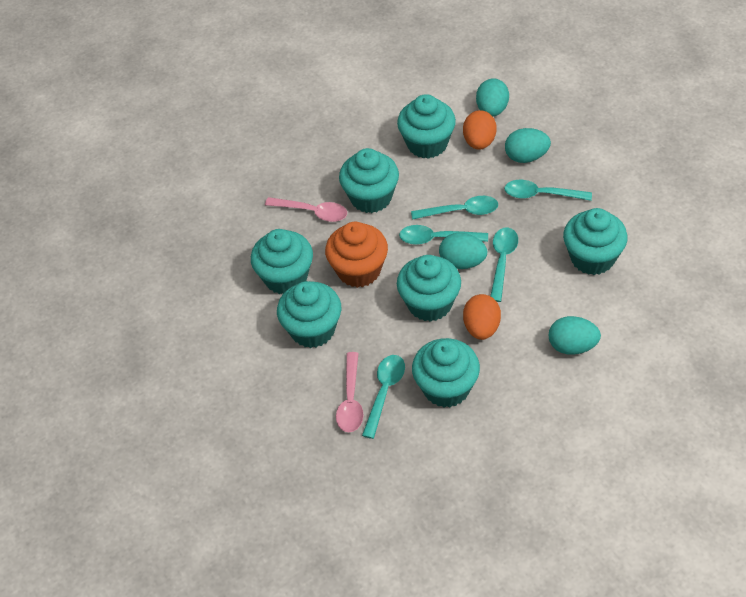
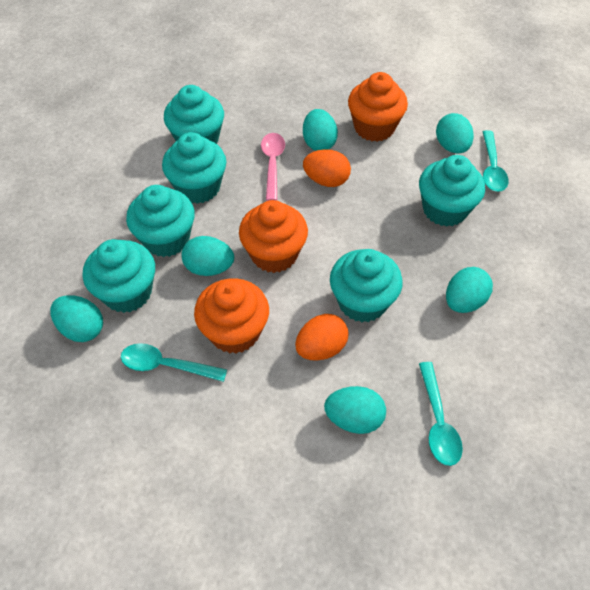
orange cupcake: 1 -> 3
pink spoon: 2 -> 1
turquoise cupcake: 7 -> 6
turquoise egg: 4 -> 6
turquoise spoon: 5 -> 3

